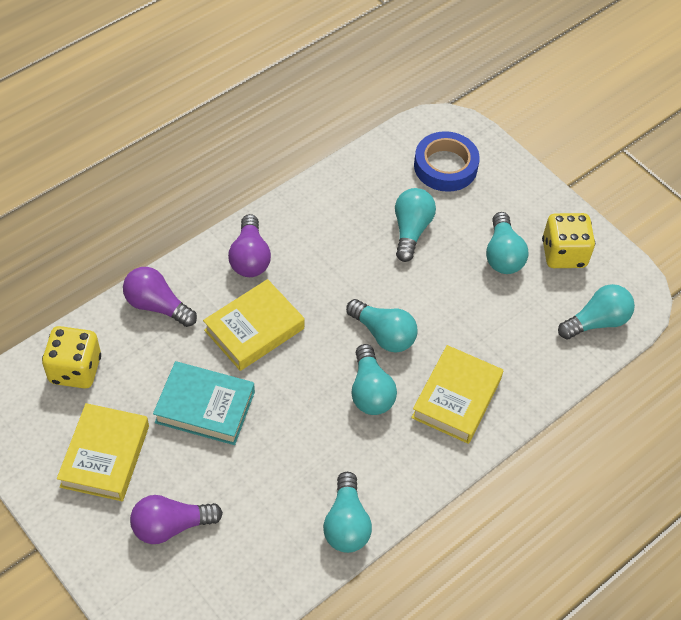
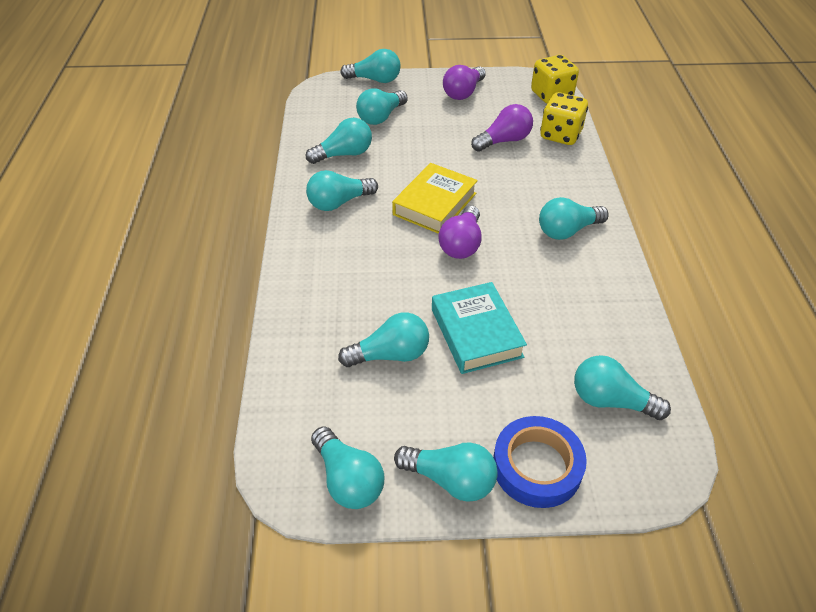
turquoise light bulb: 6 -> 9
yellow book: 3 -> 1

